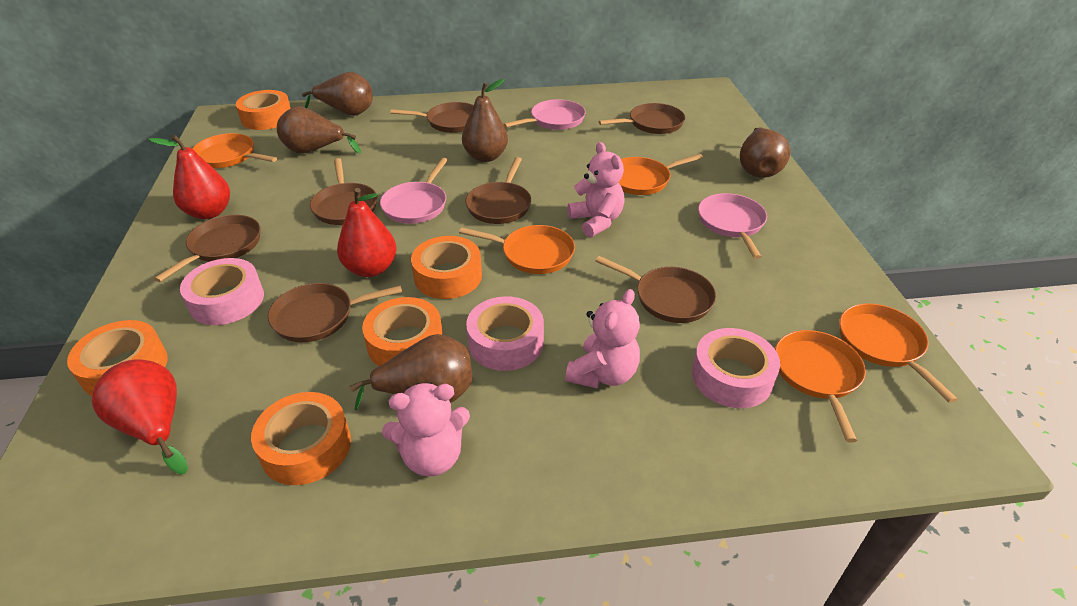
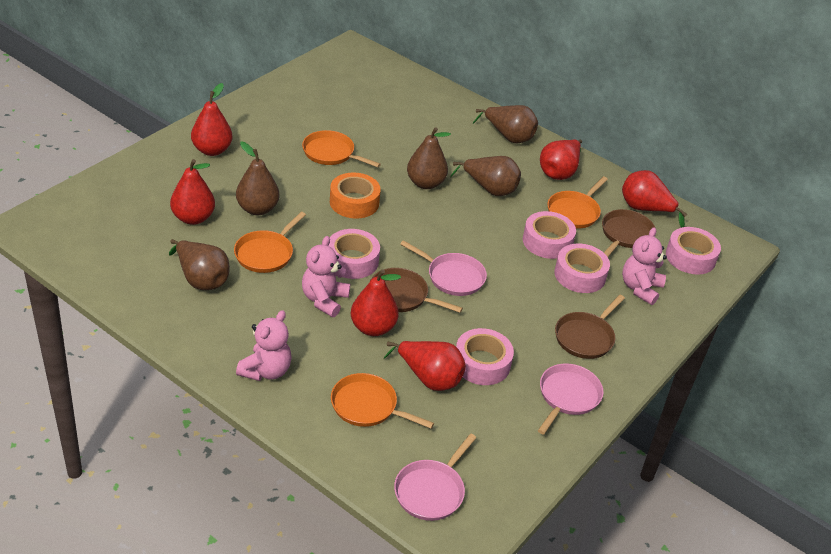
brown pan: 7 -> 3
orange pan: 5 -> 4
orange tape: 5 -> 1
pink tape: 3 -> 5
red pear: 3 -> 6

